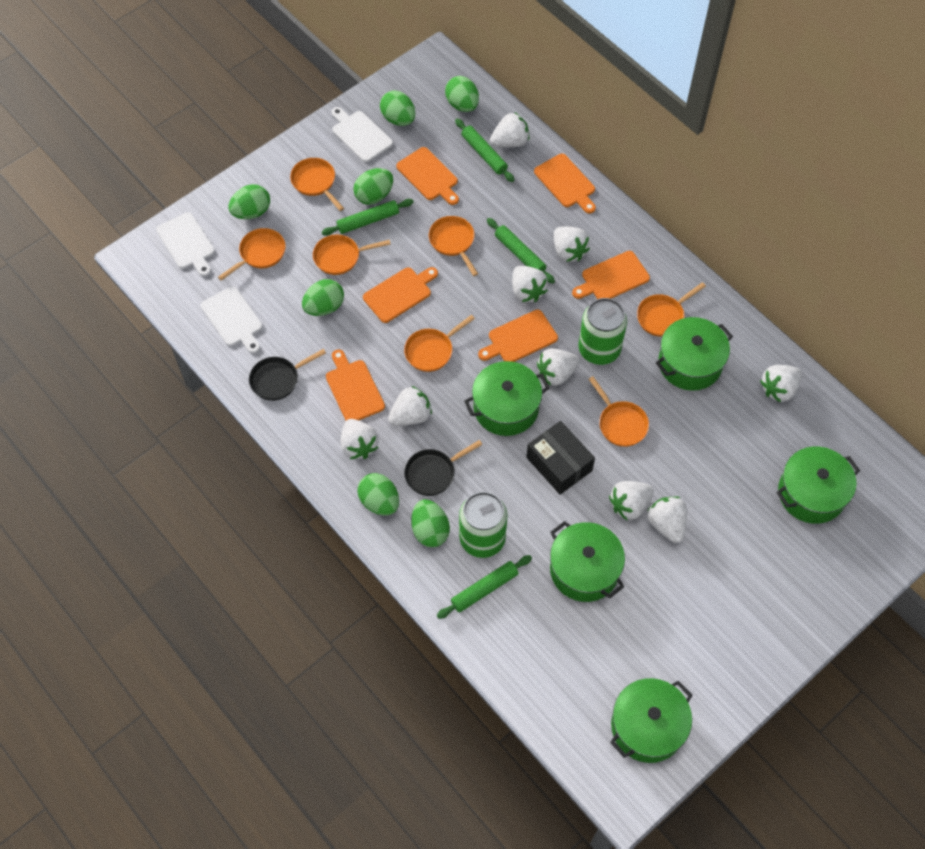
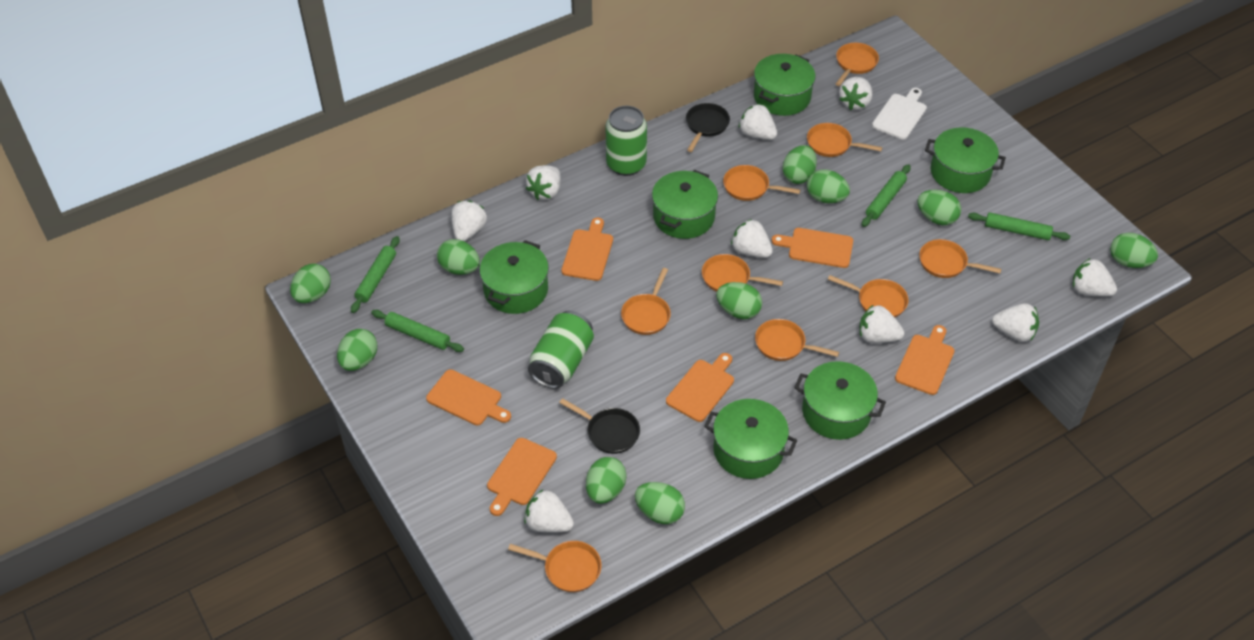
black box: 1 -> 0
green egg: 7 -> 10
green pot: 5 -> 6
orange pan: 7 -> 9
white cutting board: 3 -> 1

